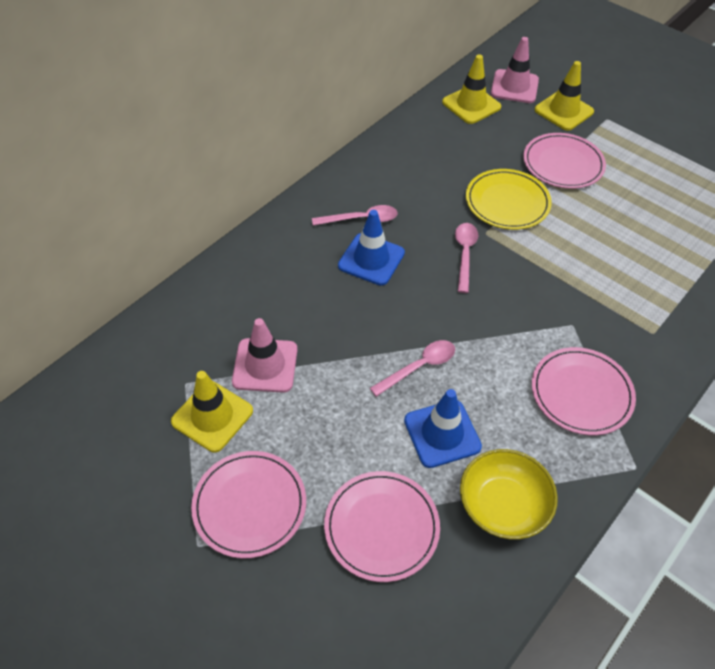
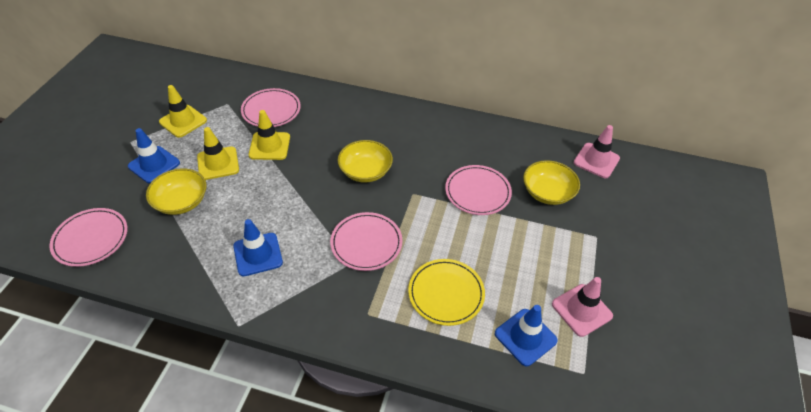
blue traffic cone: 2 -> 3
pink spoon: 3 -> 0
yellow bowl: 1 -> 3

